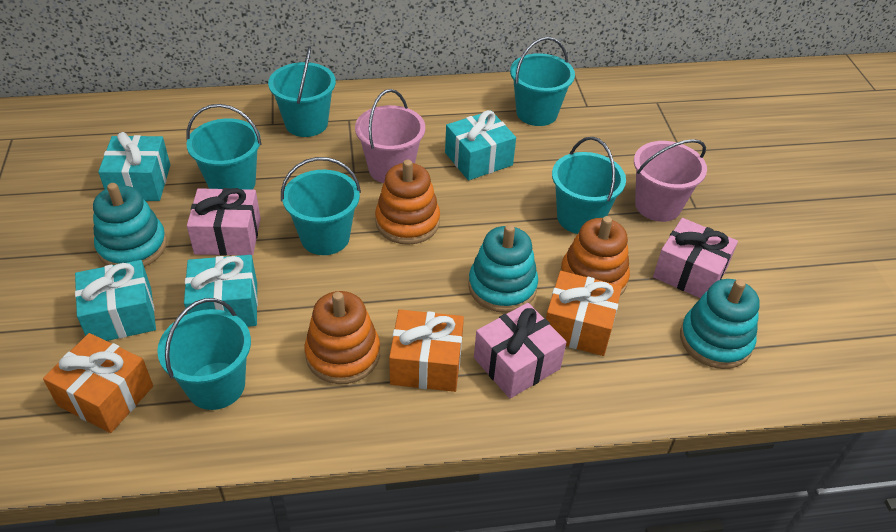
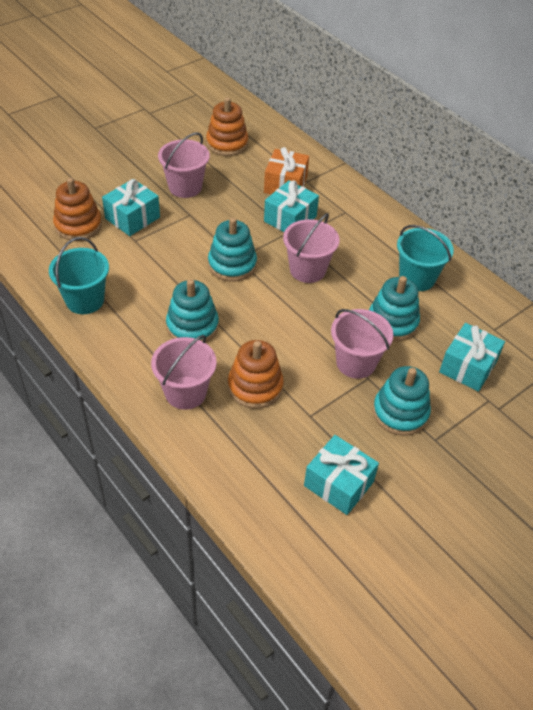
orange gift: 3 -> 1
pink bucket: 2 -> 4
pink gift: 3 -> 0
turquoise bucket: 6 -> 2
turquoise stacking toy: 3 -> 4

